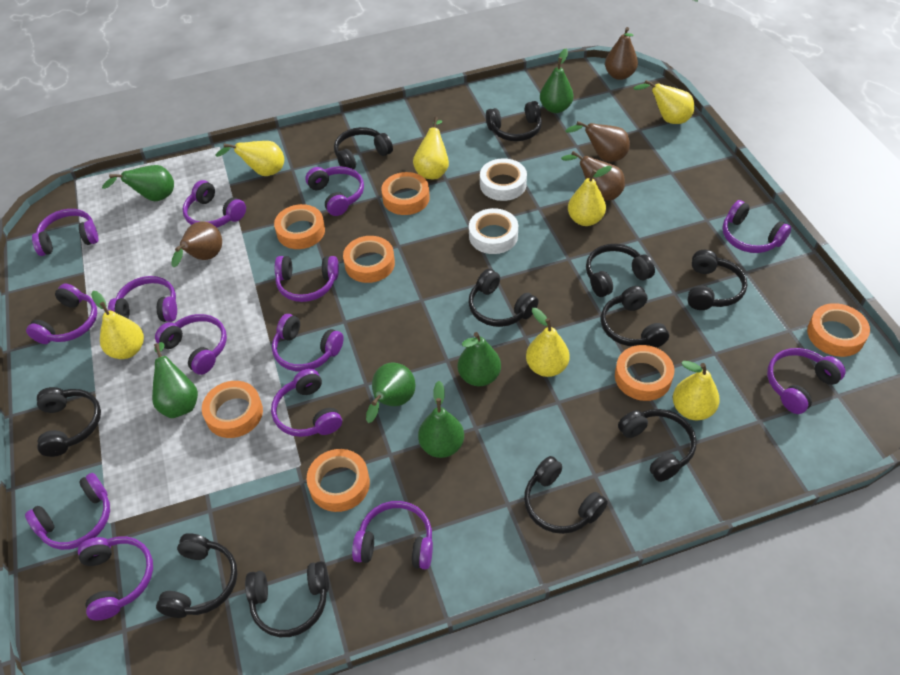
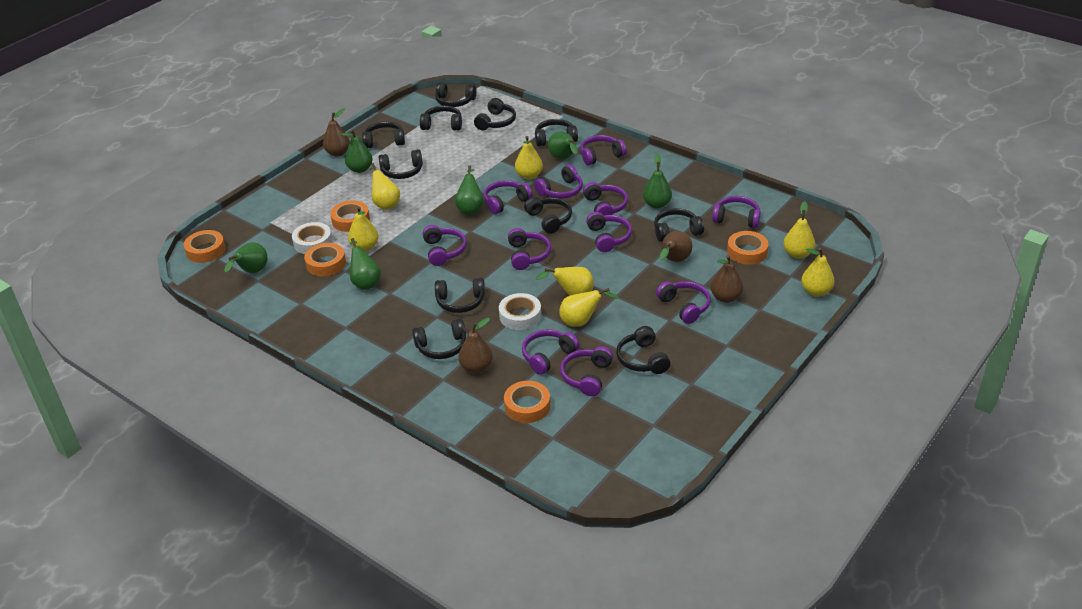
orange tape: 7 -> 5
purple headphones: 14 -> 11

